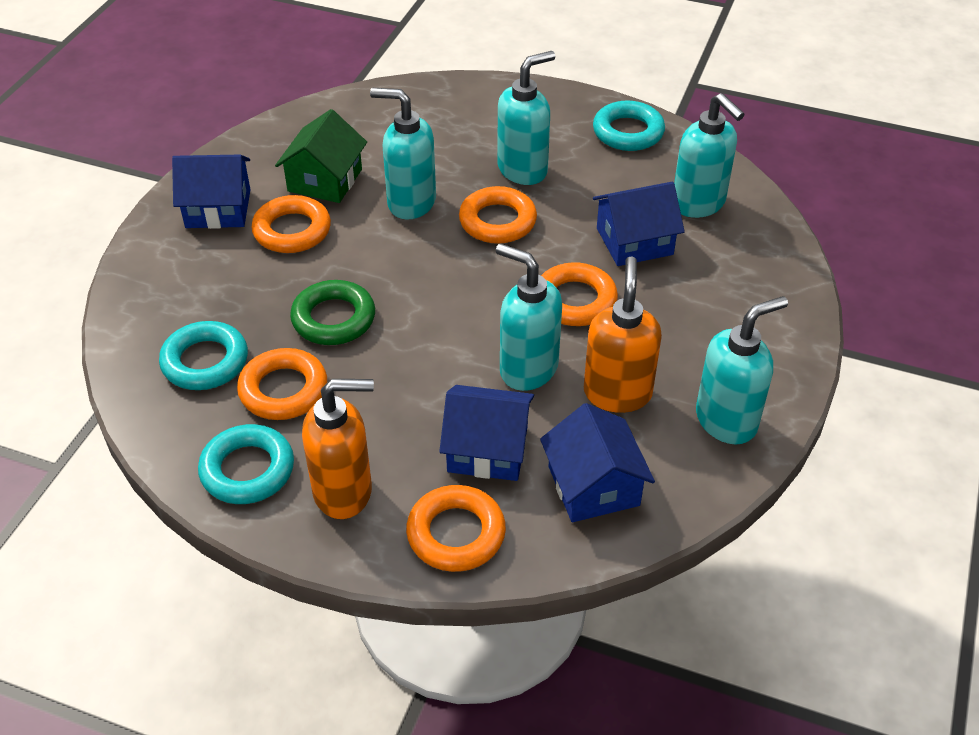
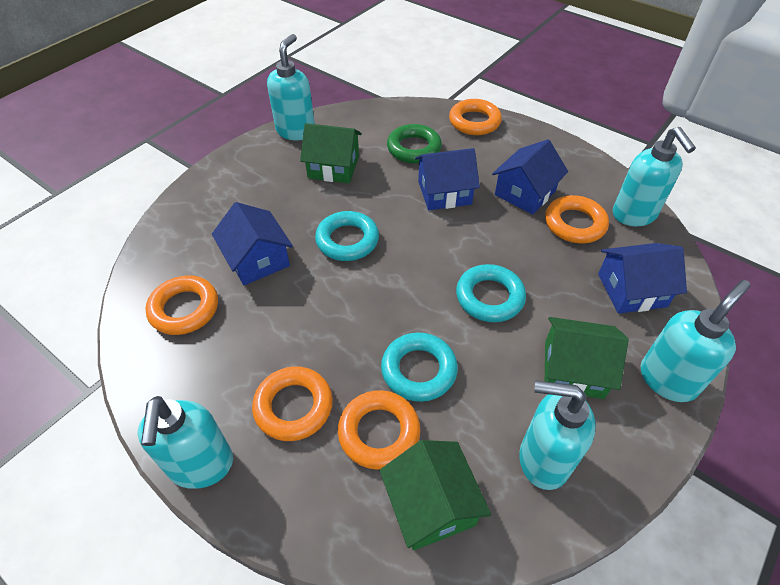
green house: 1 -> 3
orange soap dispenser: 2 -> 0

